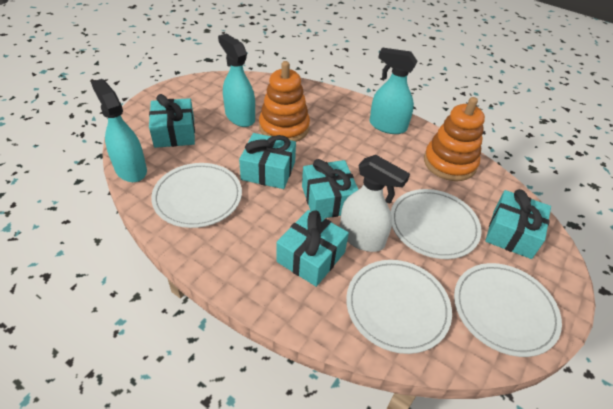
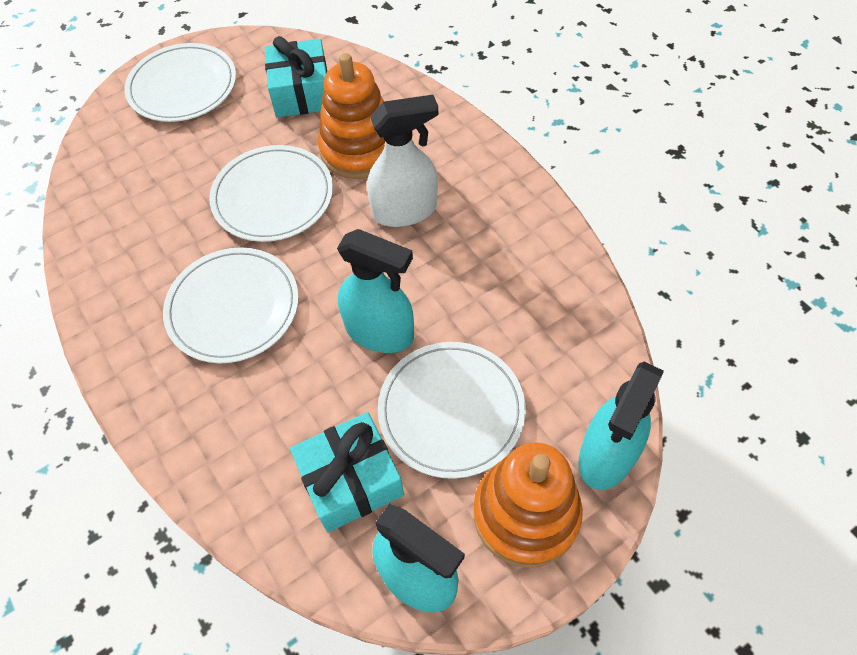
turquoise gift: 5 -> 2

